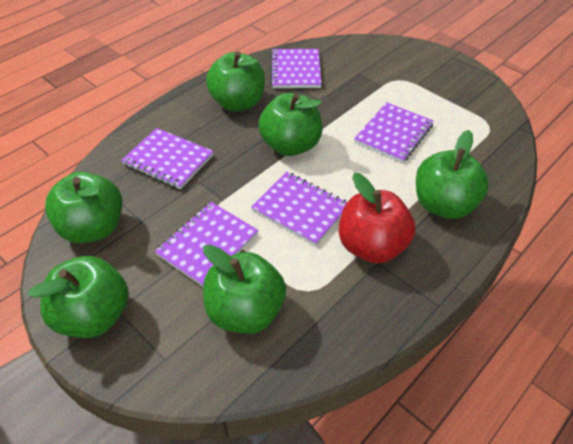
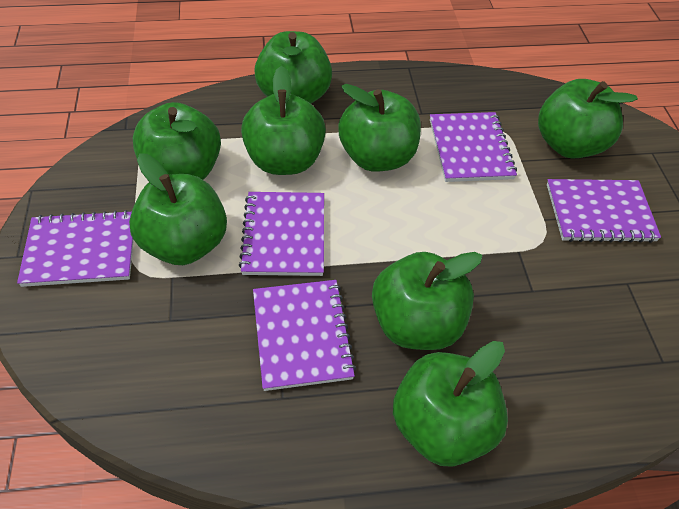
green apple: 6 -> 8
red apple: 1 -> 0

